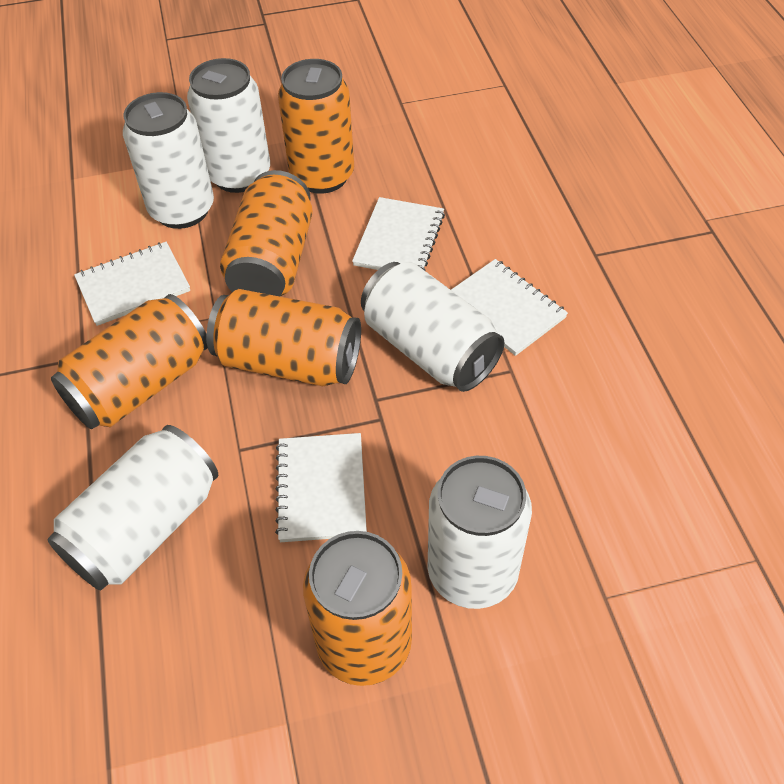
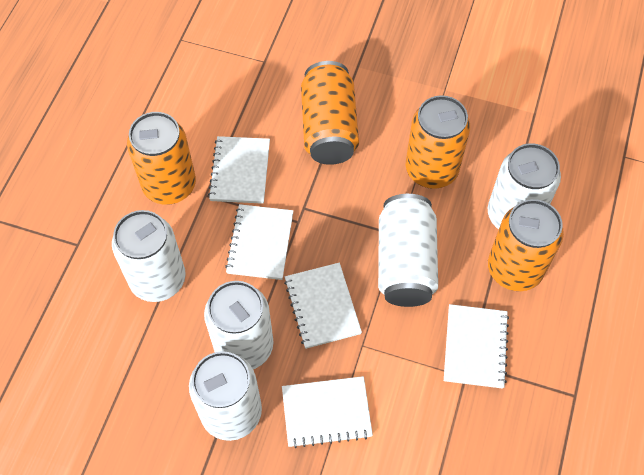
orange can: 5 -> 4
white notebook: 4 -> 5

